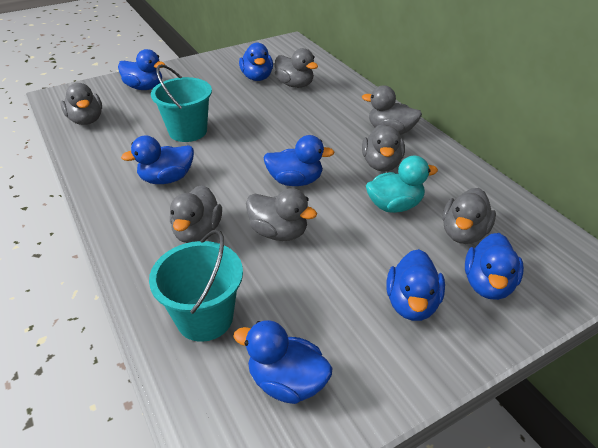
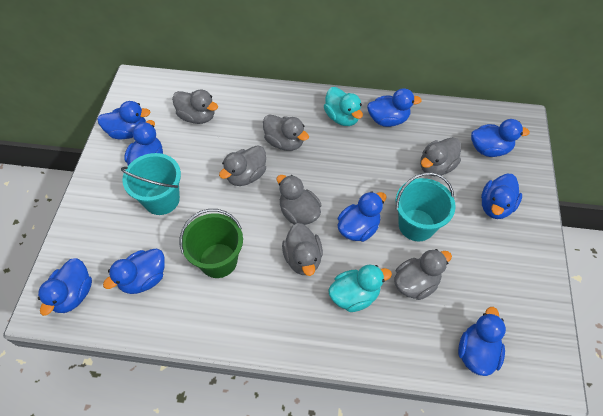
blue duck: 7 -> 9
green bucket: 0 -> 1
turquoise duck: 1 -> 2

